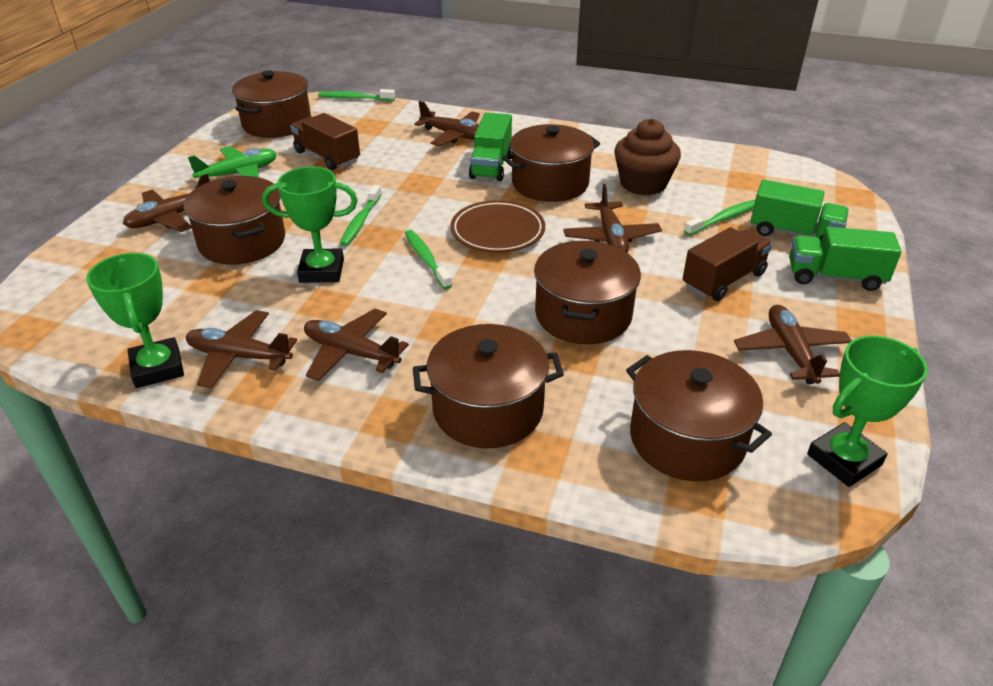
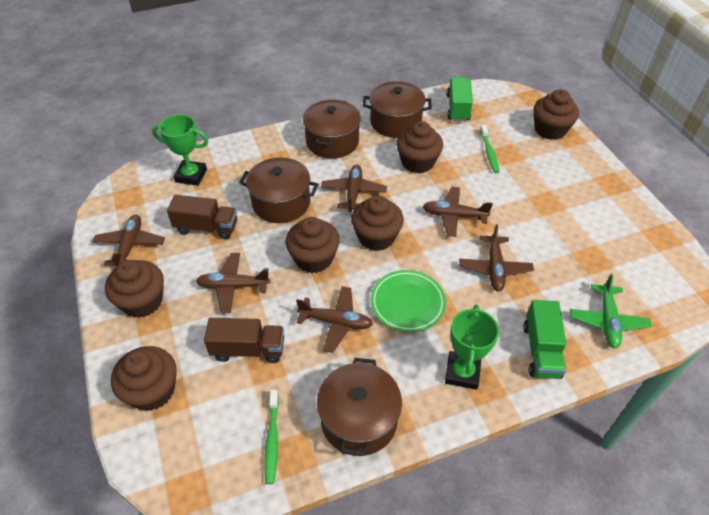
brown cupcake: 1 -> 6
brown plate: 1 -> 0
brown pot: 6 -> 4
green plate: 0 -> 1
green toothbrush: 4 -> 2
green trophy: 3 -> 2
green truck: 3 -> 2

